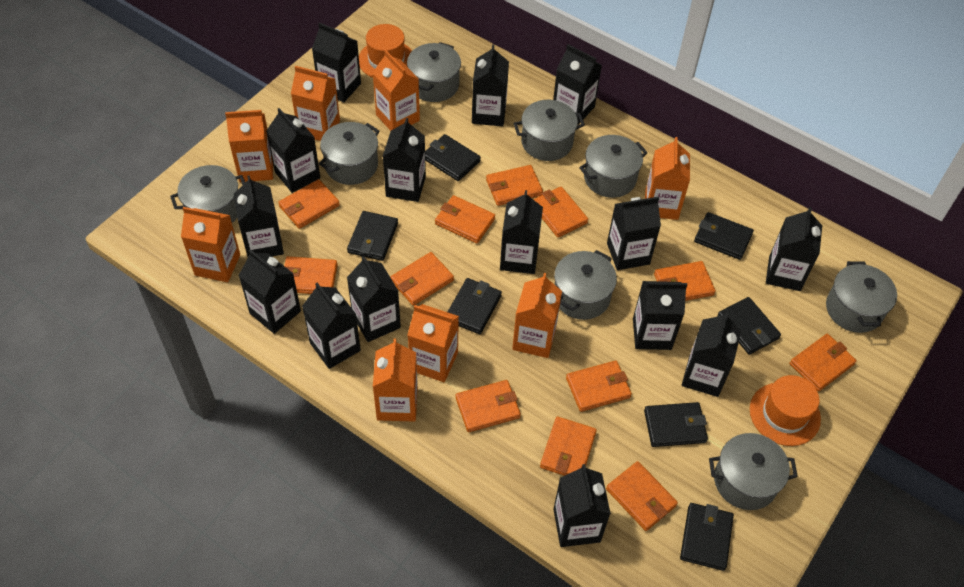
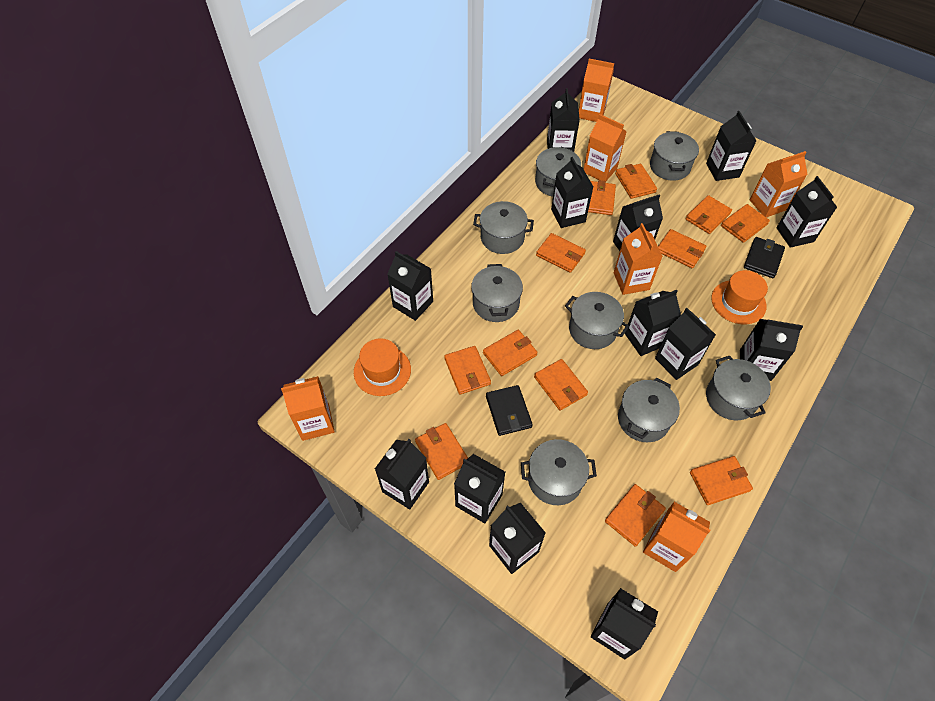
black carton: 15 -> 13
black wallet: 7 -> 2
orange carton: 8 -> 6

